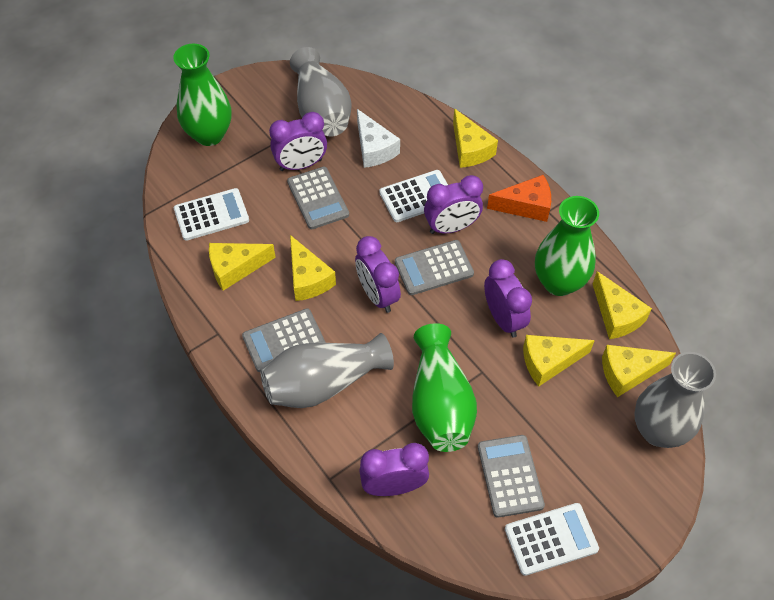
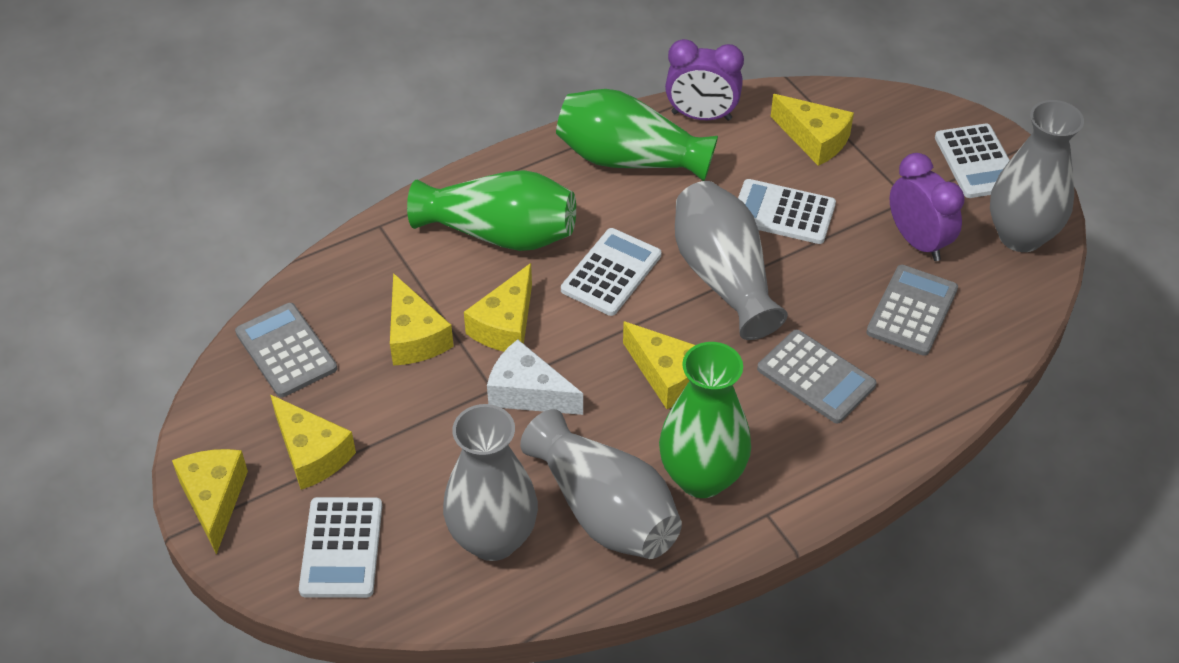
grey calculator: 4 -> 3
grey vase: 3 -> 4
orange cheese: 1 -> 0
purple clock: 5 -> 2
white calculator: 3 -> 4

